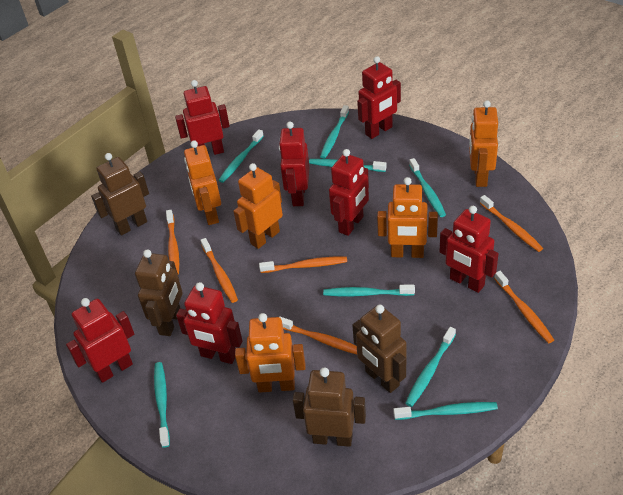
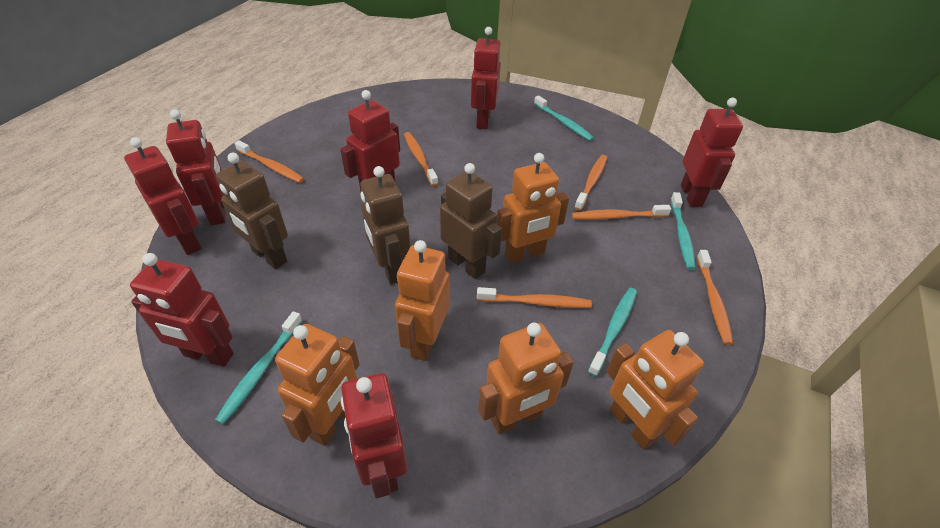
brown robot: 4 -> 3
turquoise toothbrush: 8 -> 4

